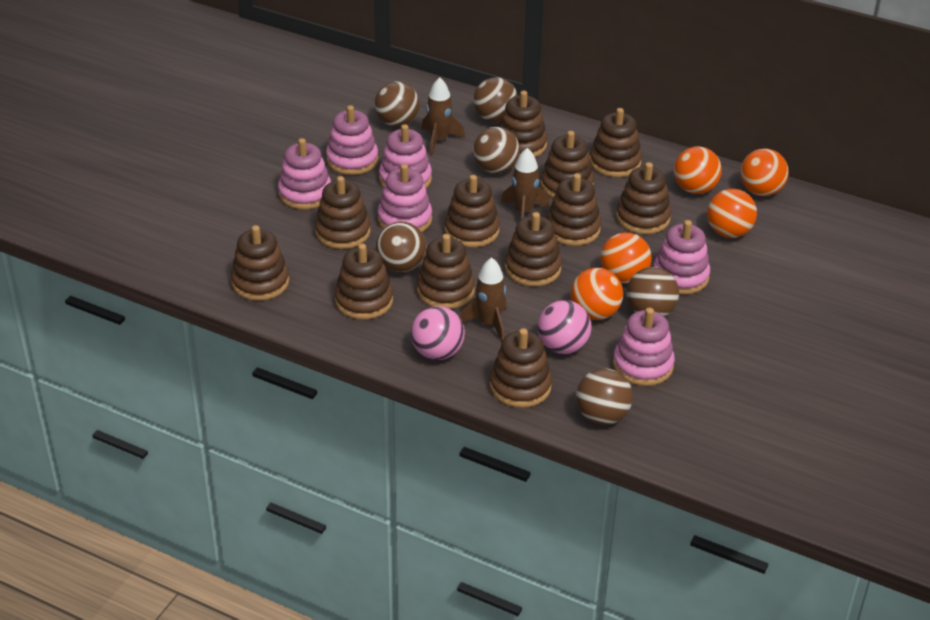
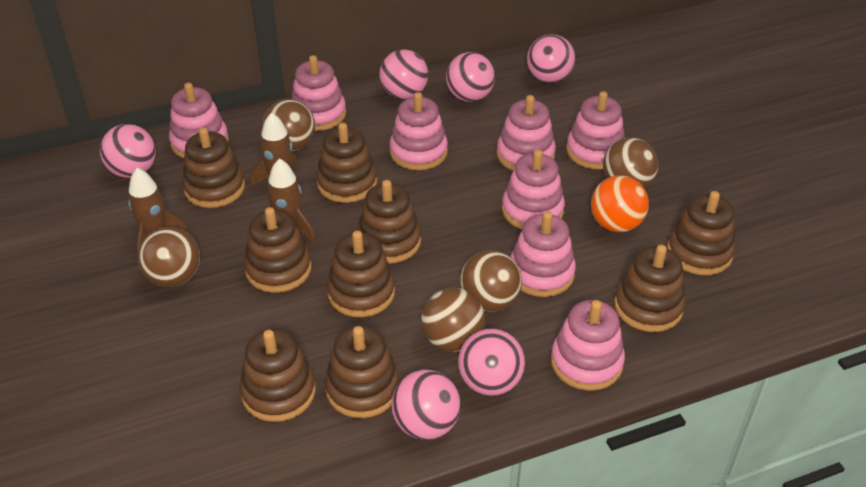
brown ball: 6 -> 5
brown stacking toy: 12 -> 9
orange ball: 5 -> 1
pink ball: 2 -> 6
pink stacking toy: 6 -> 8

